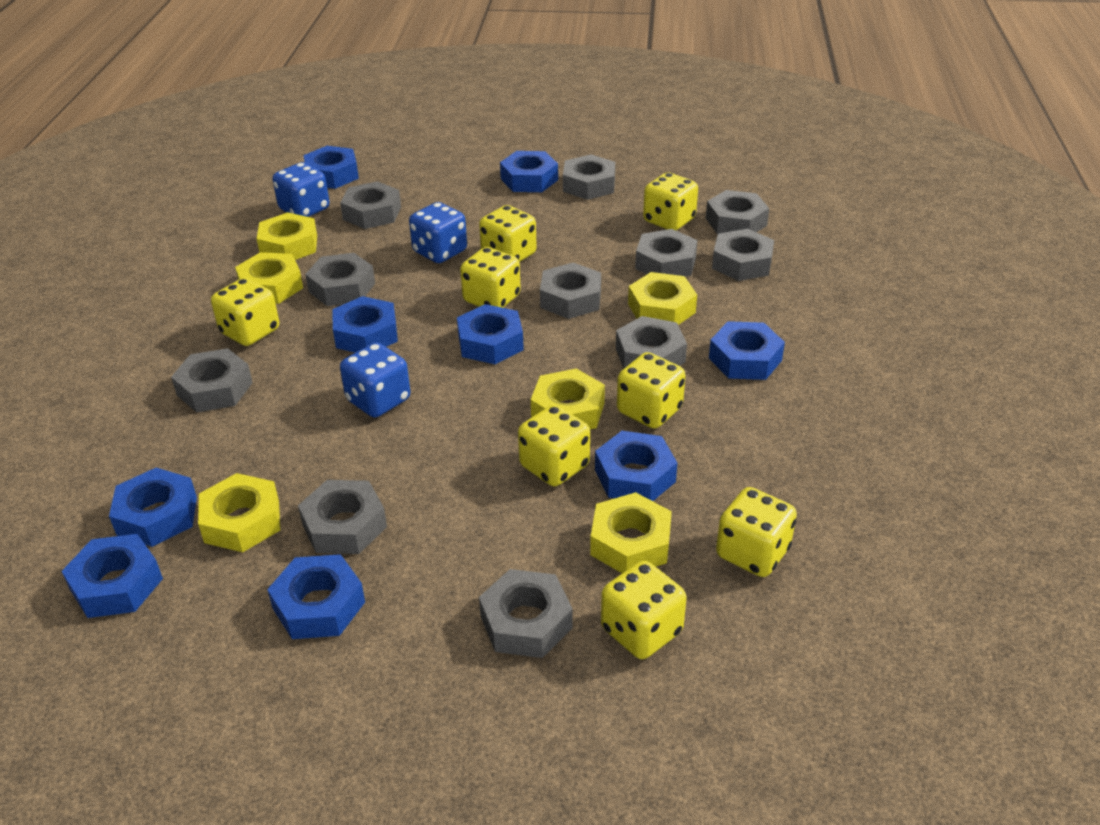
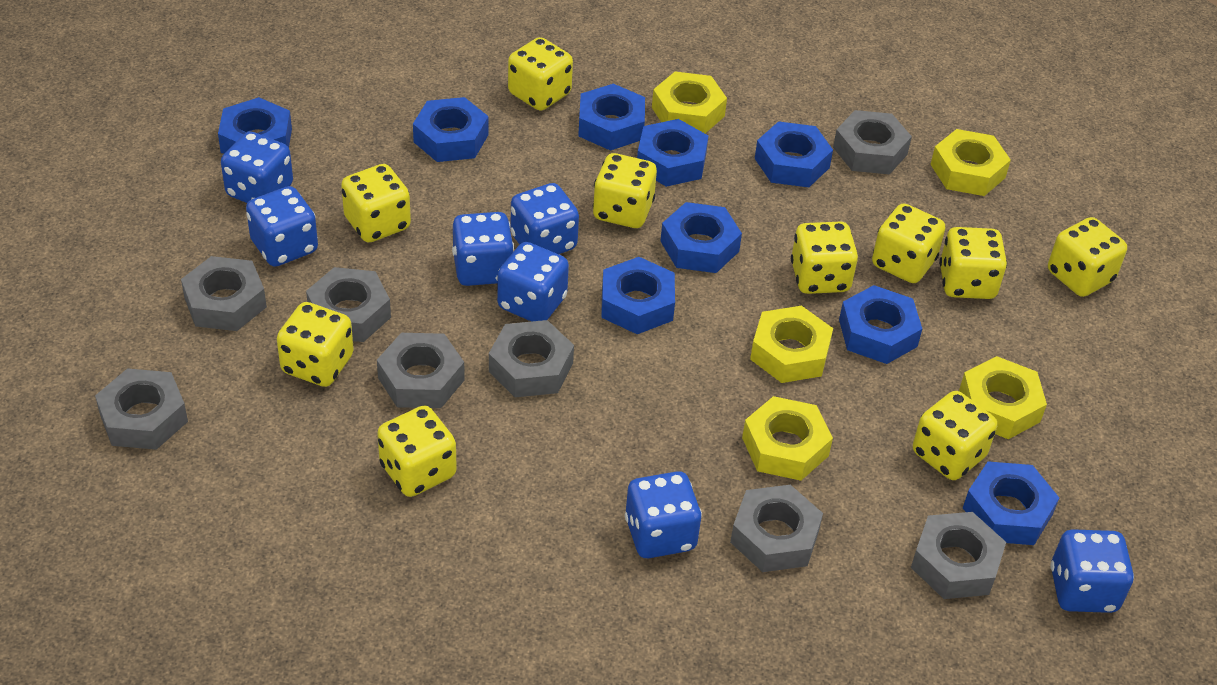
blue dice: 3 -> 7
grey nut: 11 -> 8
yellow dice: 8 -> 10
yellow nut: 6 -> 5

